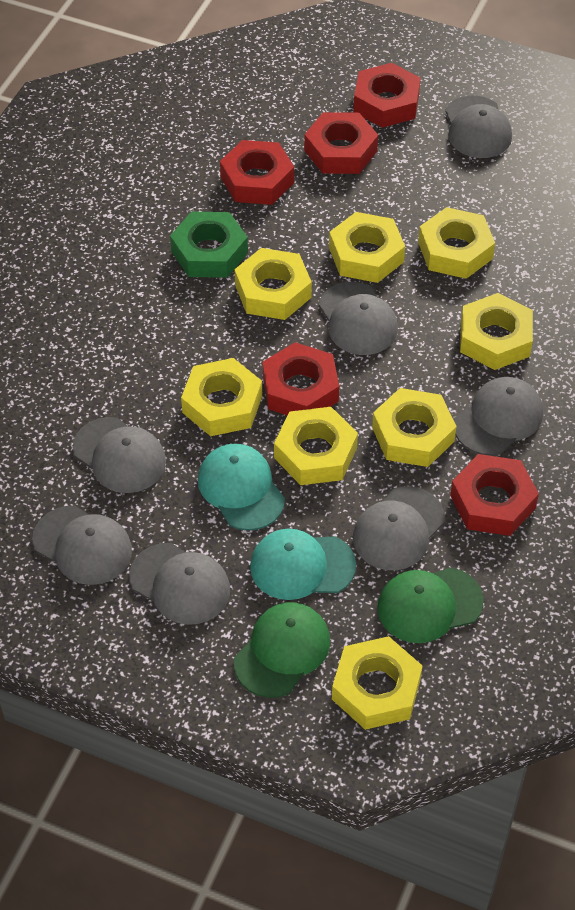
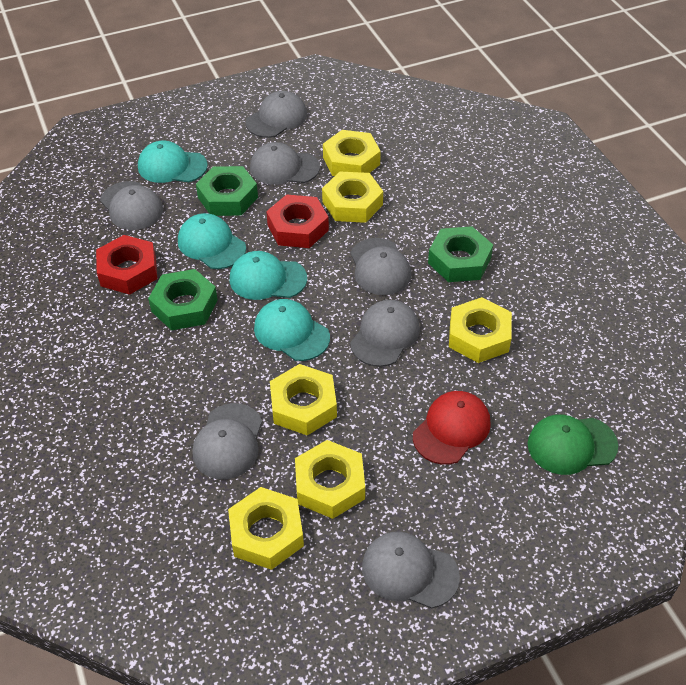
green cap: 2 -> 1
green nut: 1 -> 3
red cap: 0 -> 1
red nut: 5 -> 2
turquoise cap: 2 -> 4
yellow nut: 8 -> 6

